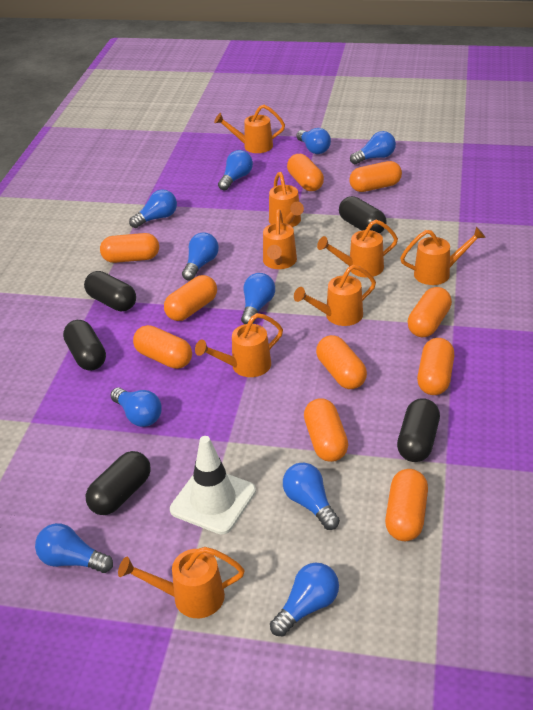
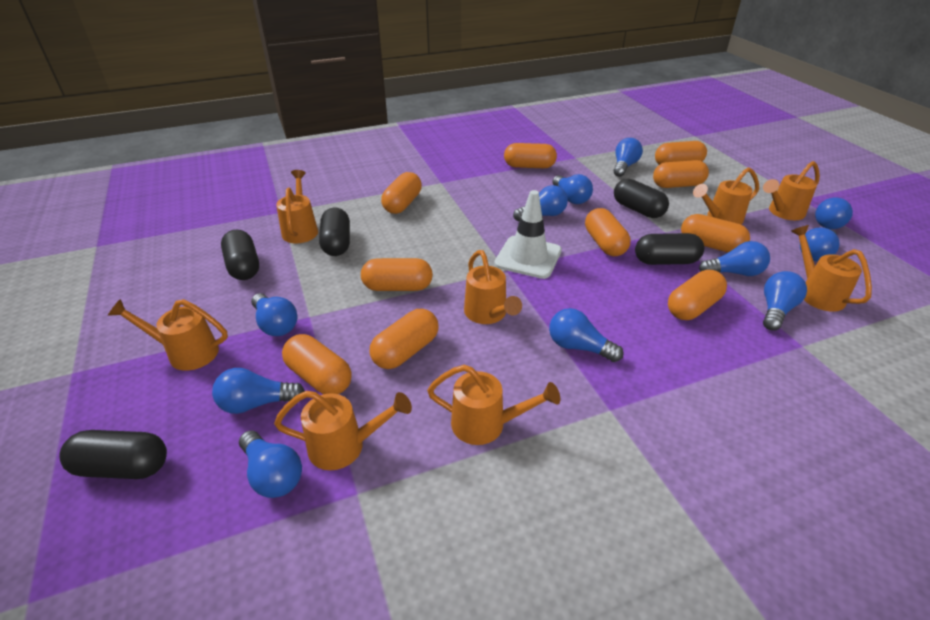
blue light bulb: 10 -> 11

